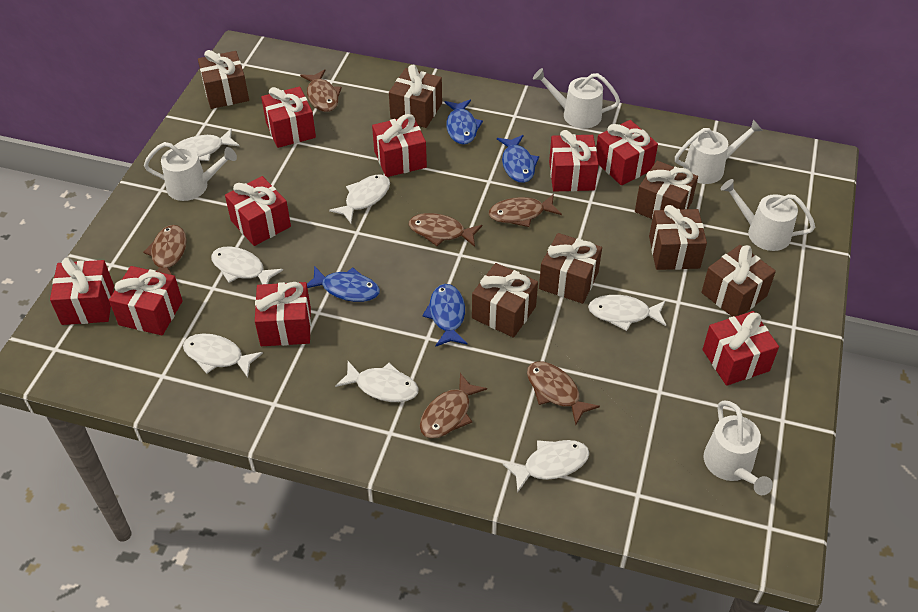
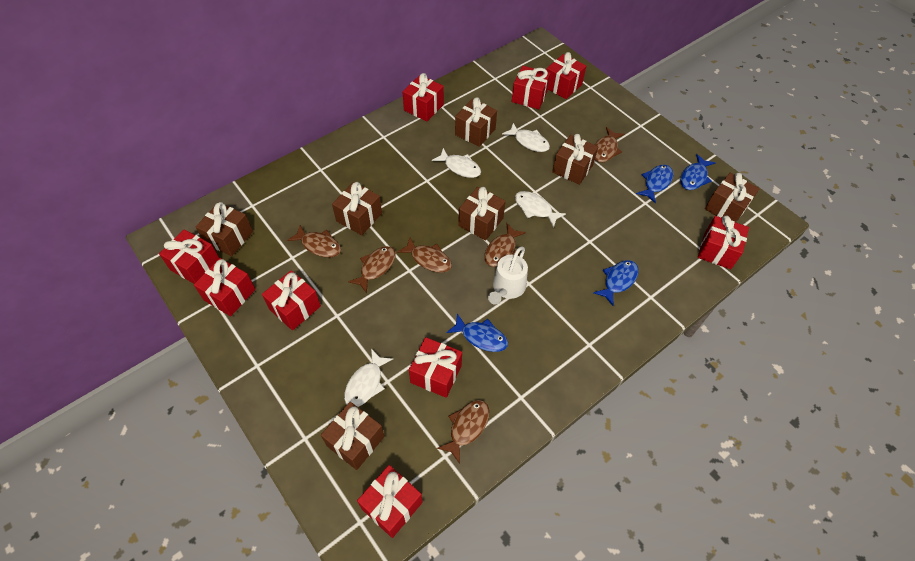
white fish: 7 -> 4
white watering can: 5 -> 1

